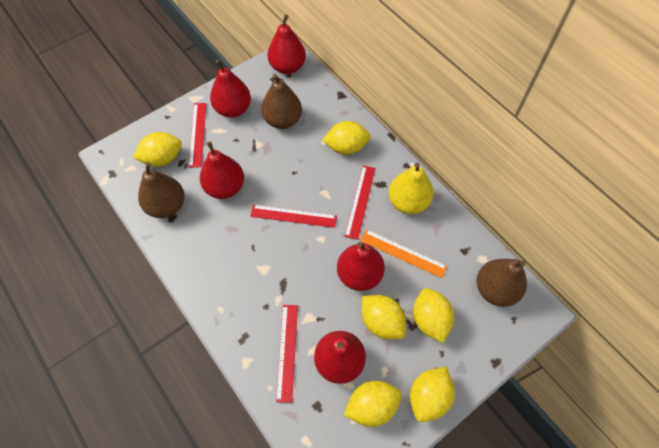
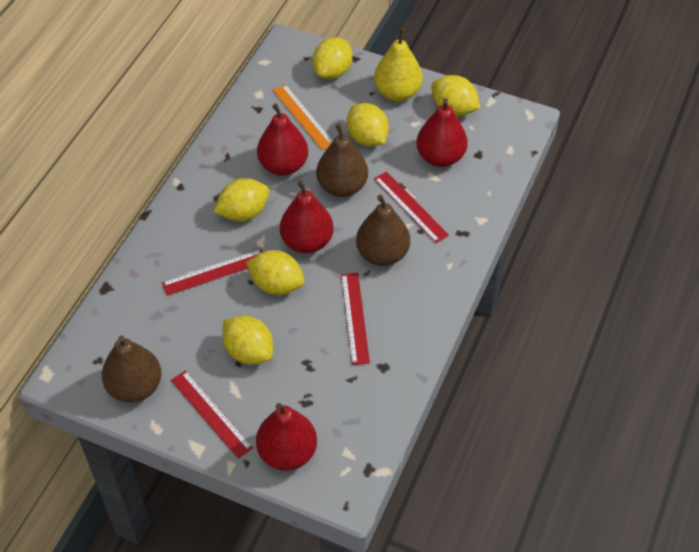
red pear: 5 -> 4

